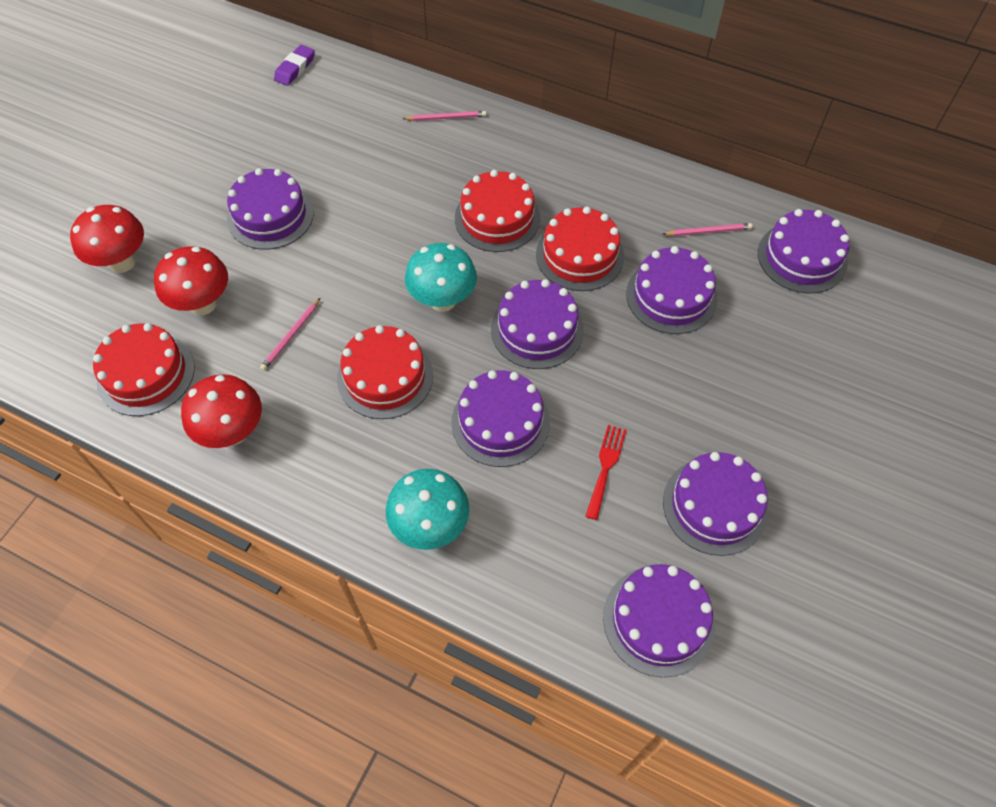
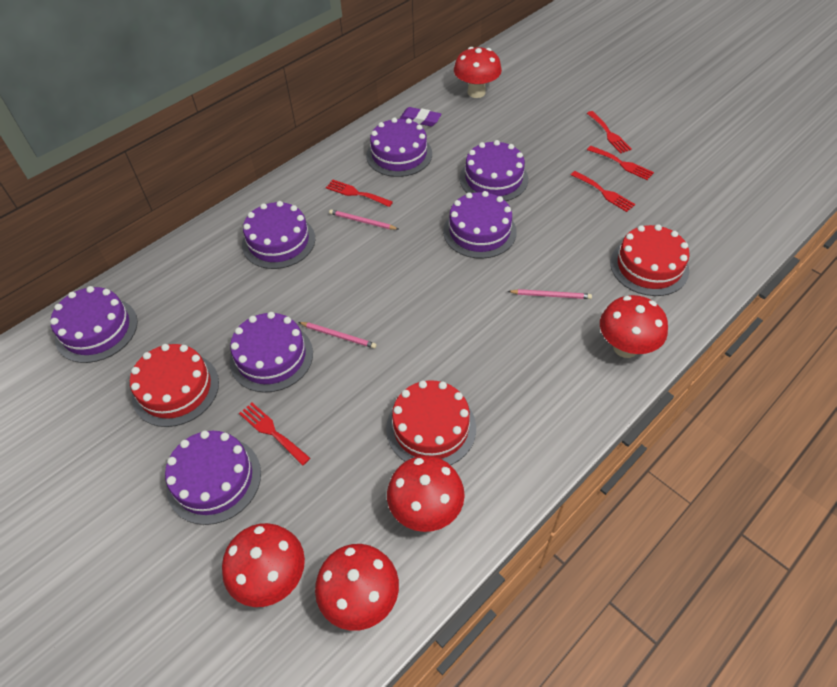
red cake: 4 -> 3
red fork: 1 -> 5
red mushroom: 3 -> 5
turquoise mushroom: 2 -> 0

